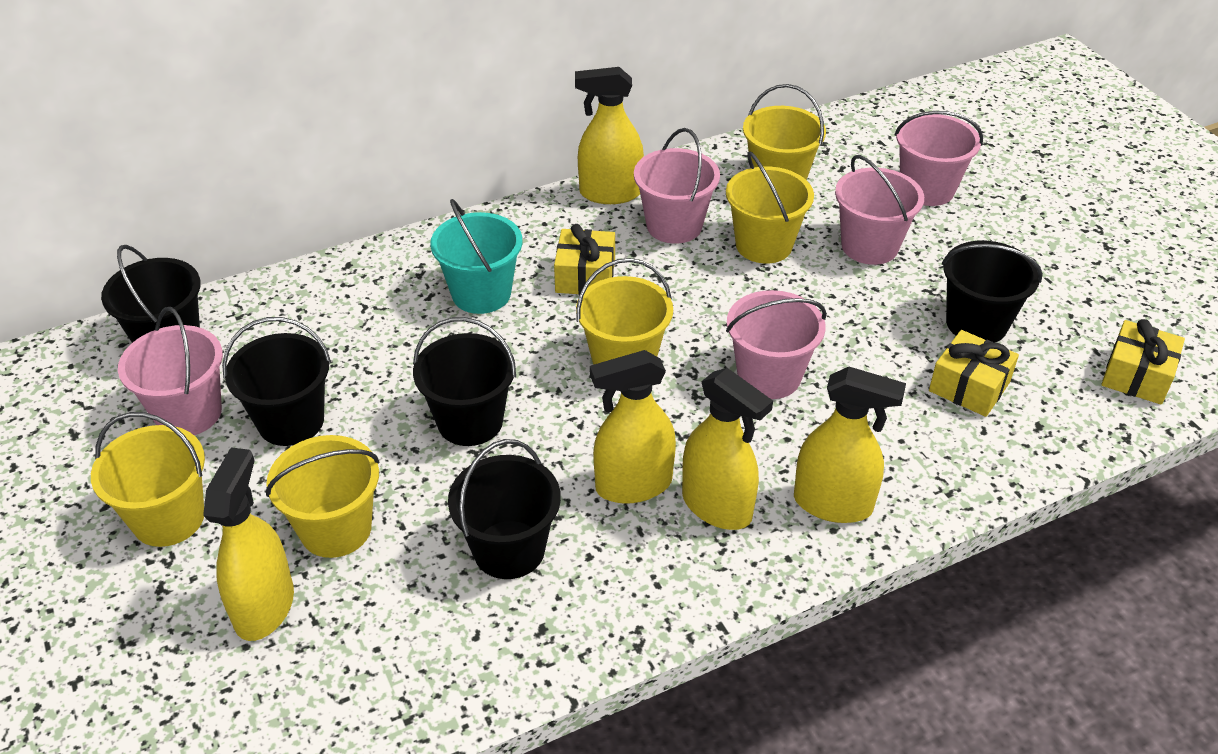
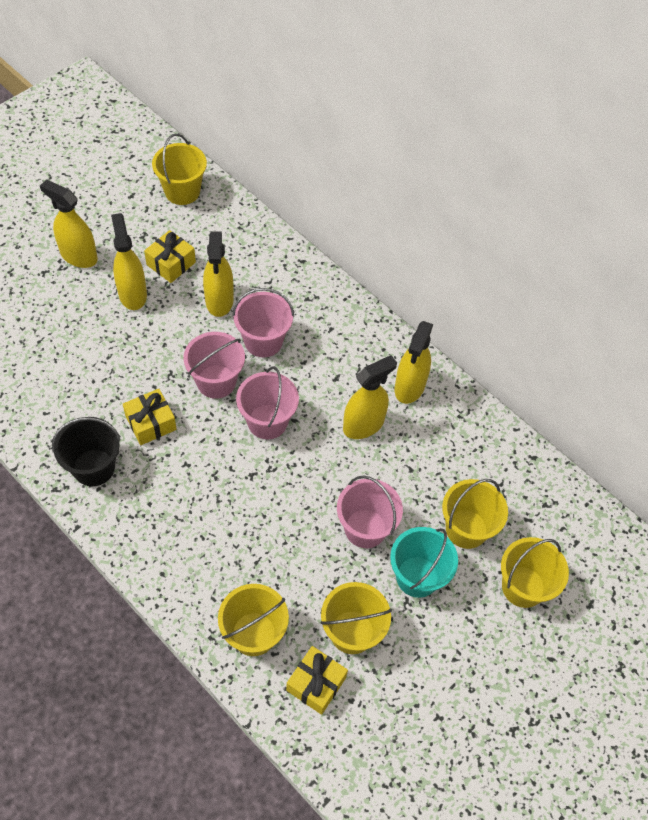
black bucket: 5 -> 1
pink bucket: 5 -> 4

